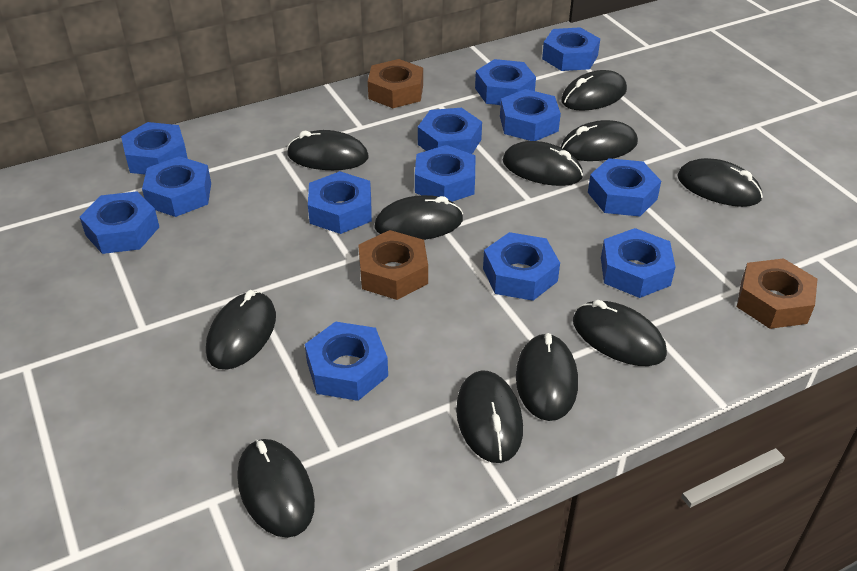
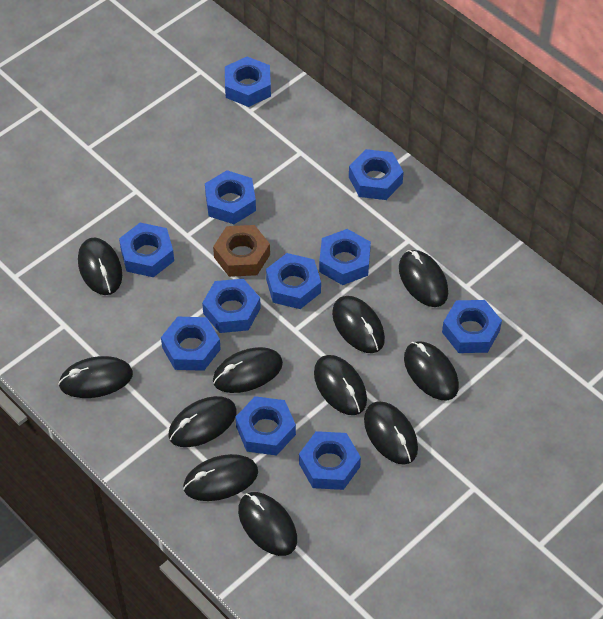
blue nut: 13 -> 11
brown nut: 3 -> 1

